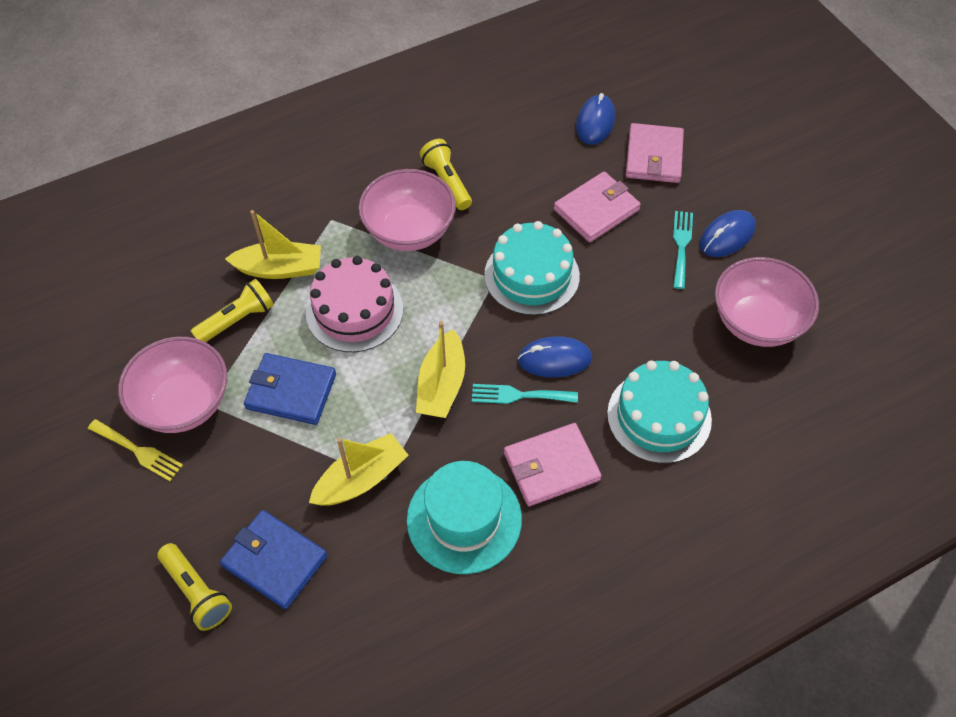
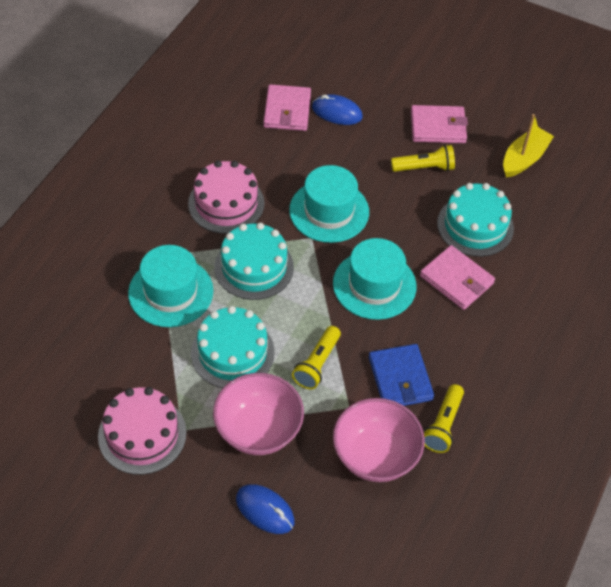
blue mouse: 3 -> 2
blue wallet: 2 -> 1
pink bowl: 3 -> 2
pink cake: 1 -> 2
turquoise cake: 2 -> 3
turquoise fork: 2 -> 0
turquoise hat: 1 -> 3
yellow boat: 3 -> 1
yellow fork: 1 -> 0

